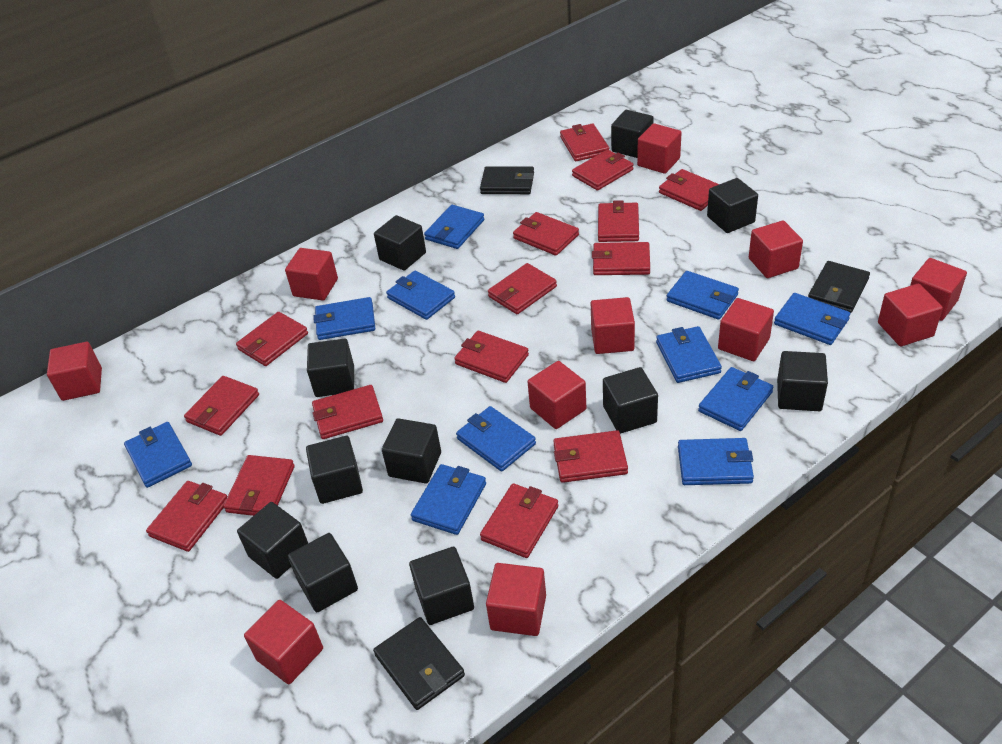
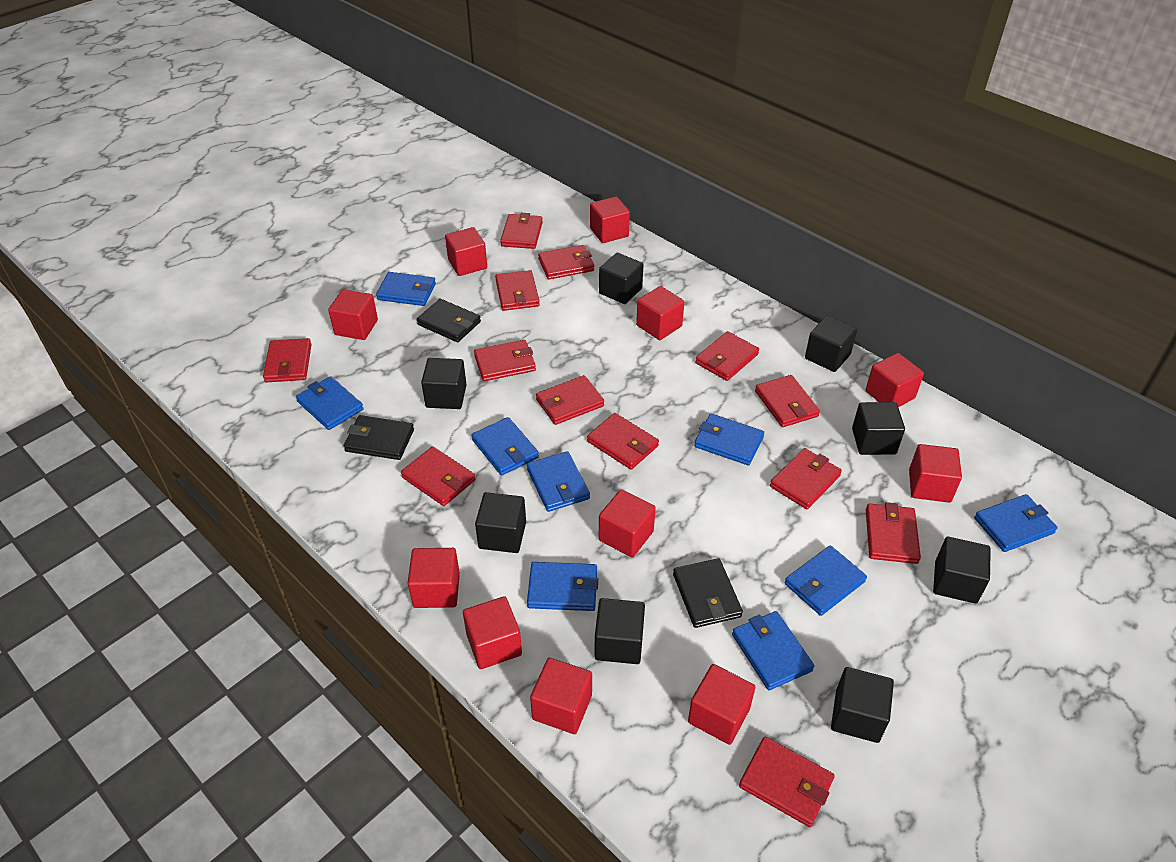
black cube: 11 -> 8
blue wallet: 11 -> 9
red wallet: 15 -> 13

